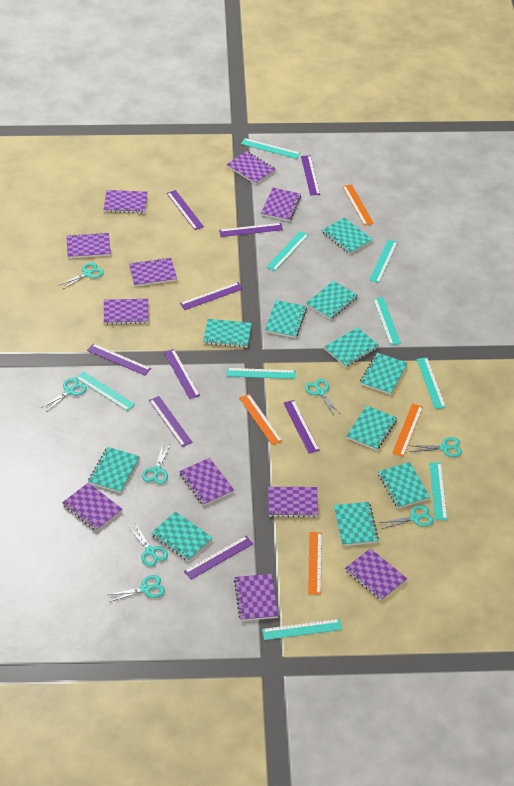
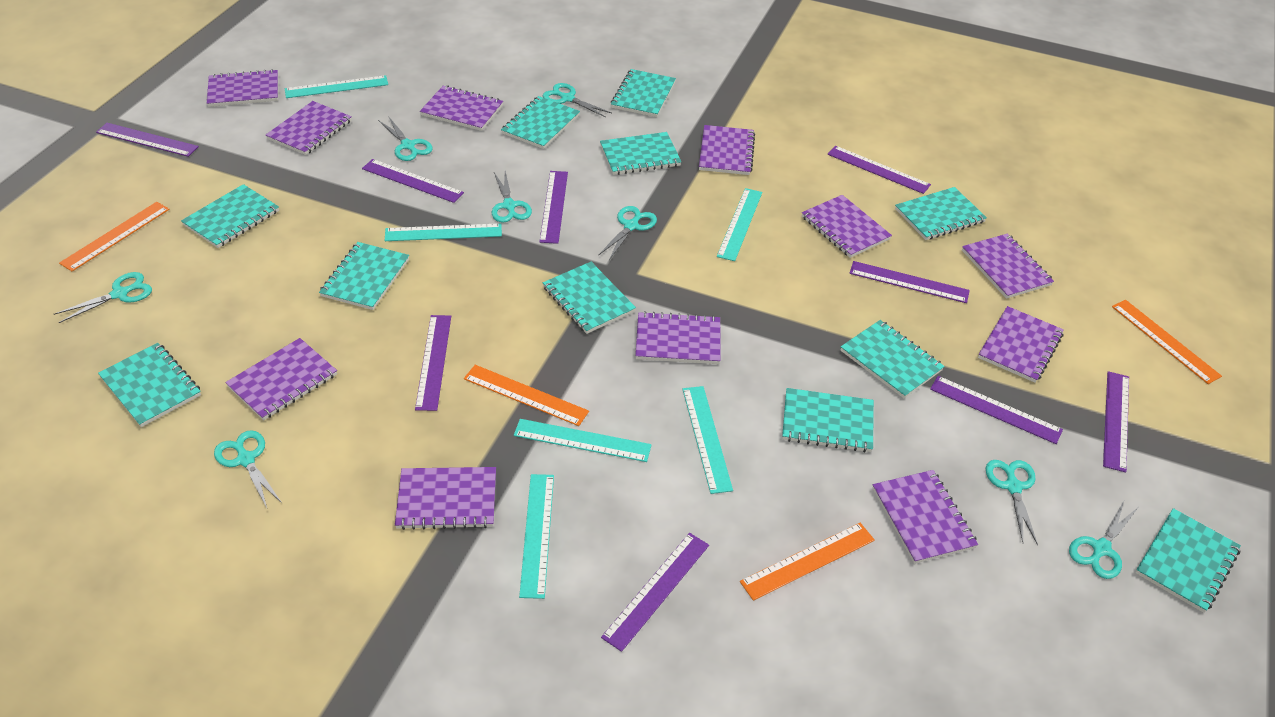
turquoise ruler: 9 -> 6

